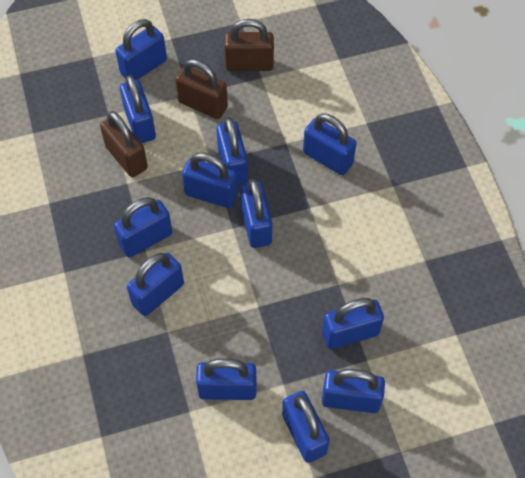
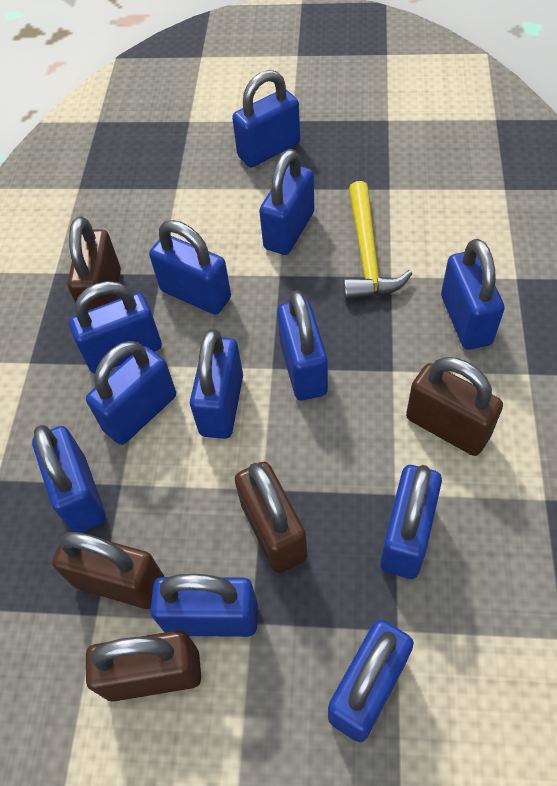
brown padlock: 3 -> 5
yellow hammer: 0 -> 1

